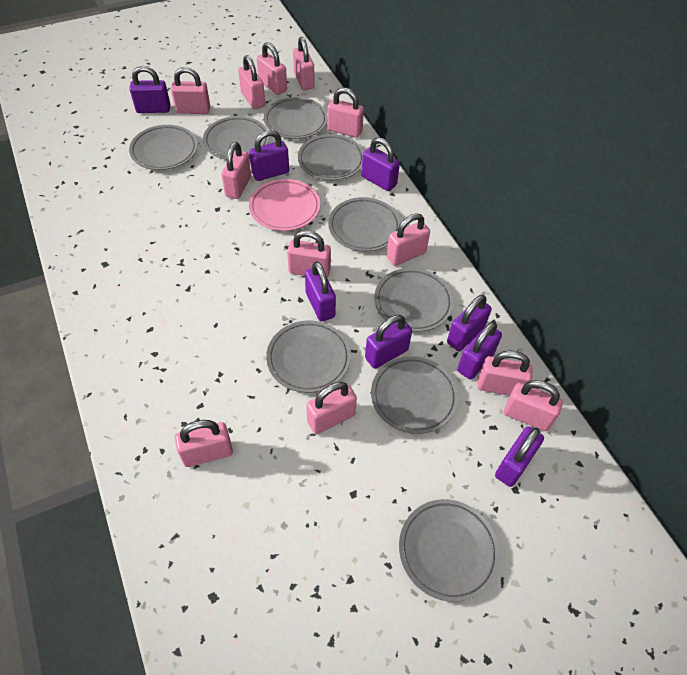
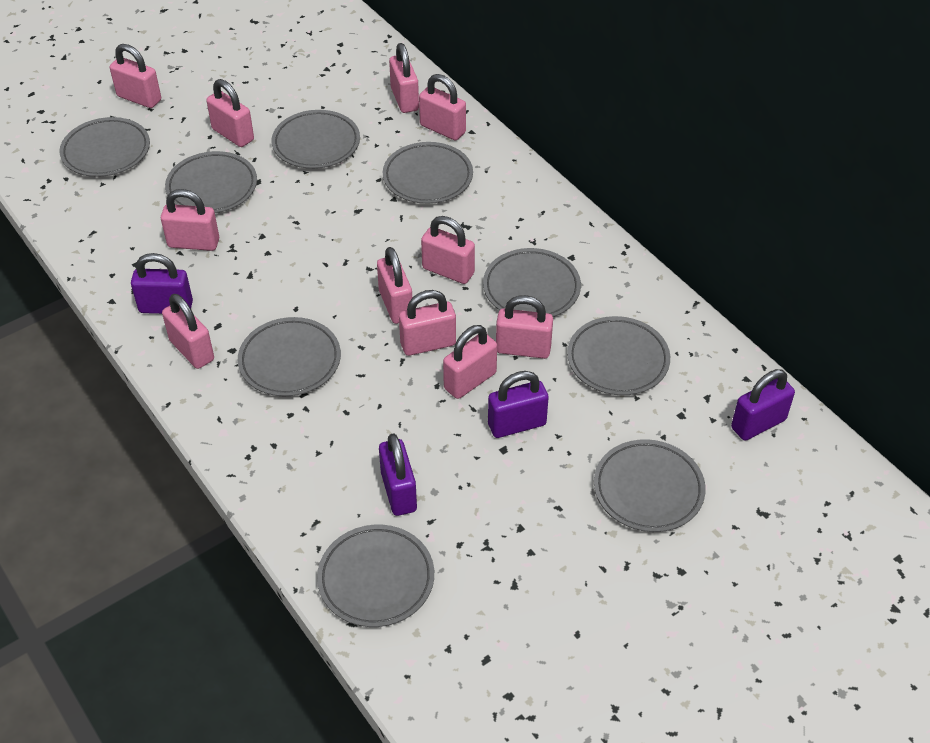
pink padlock: 12 -> 11
pink plate: 1 -> 0
purple padlock: 8 -> 4

